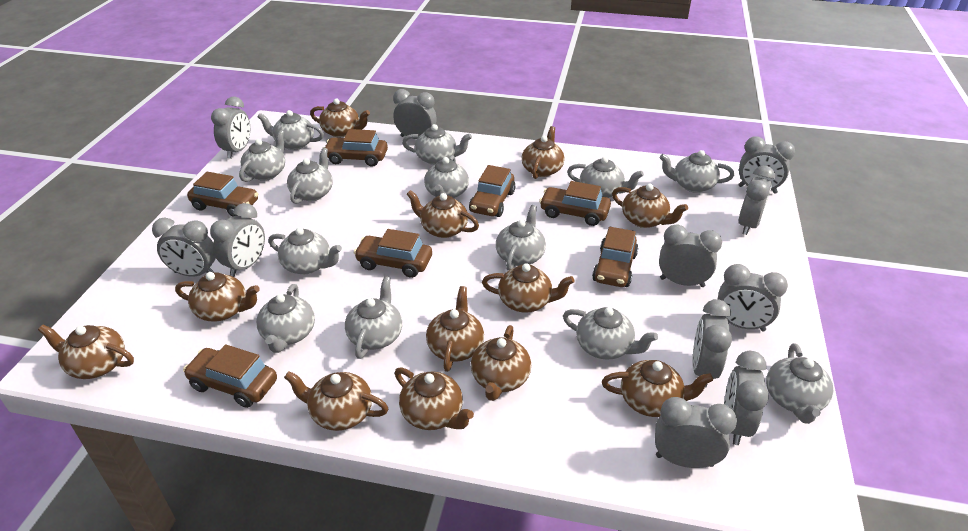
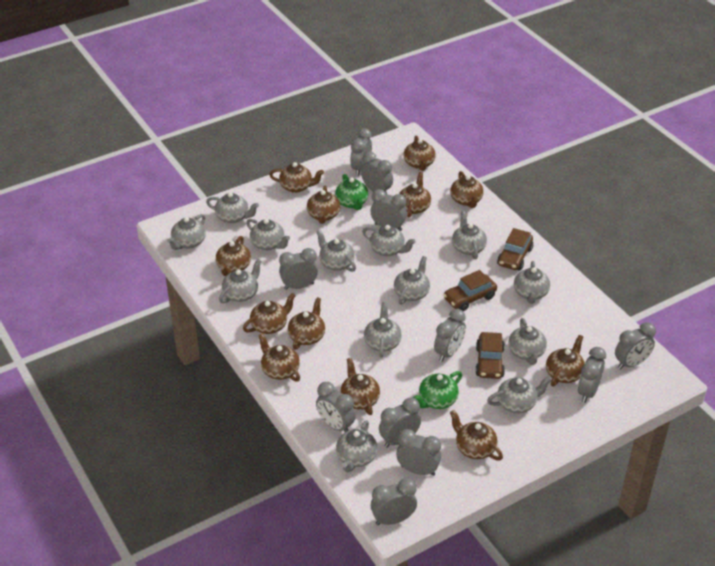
brown car: 7 -> 3
green teapot: 0 -> 2

